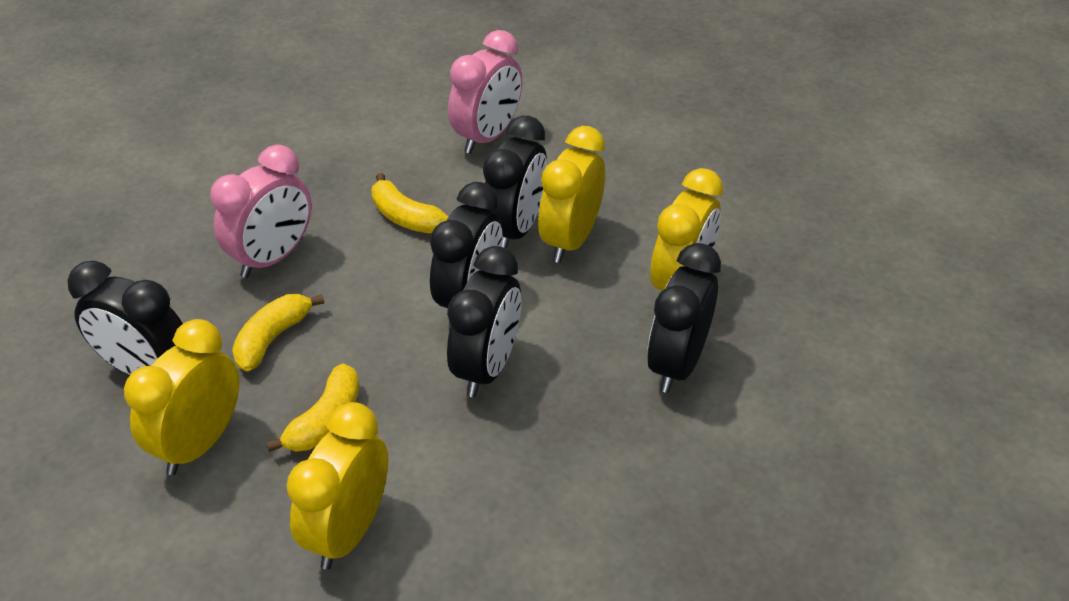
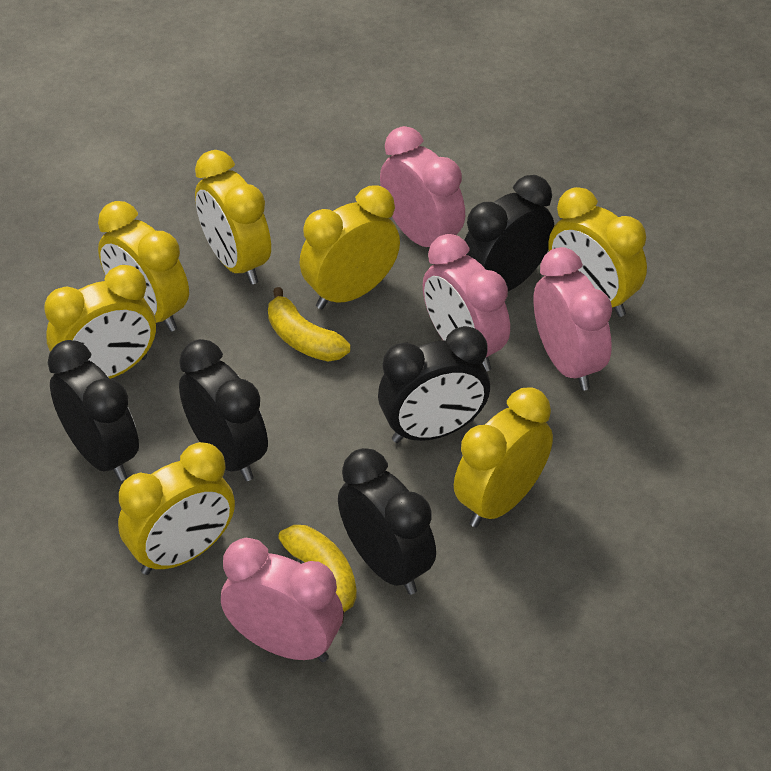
pink clock: 2 -> 4
yellow banana: 3 -> 2
yellow clock: 4 -> 7

